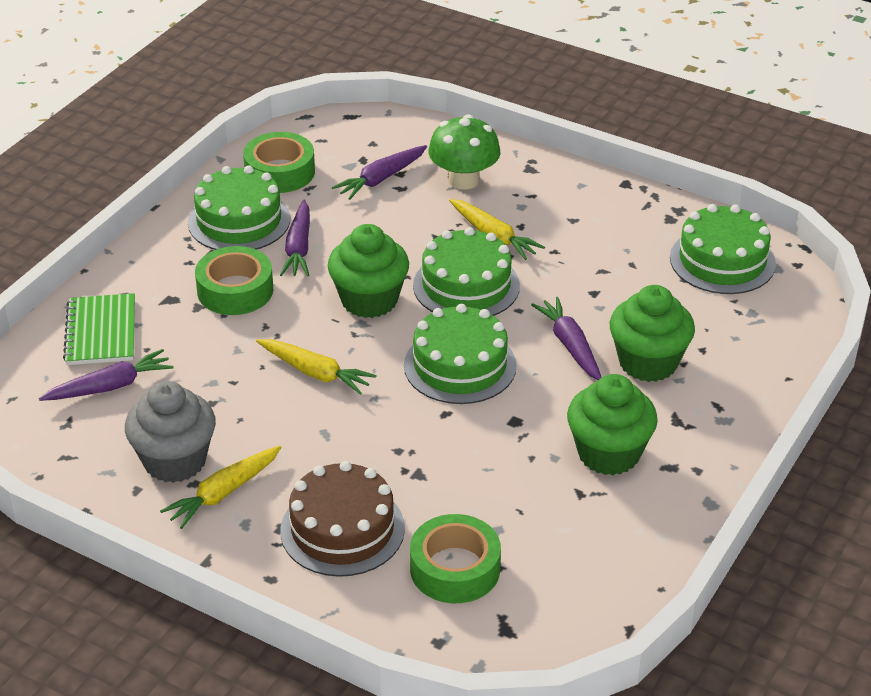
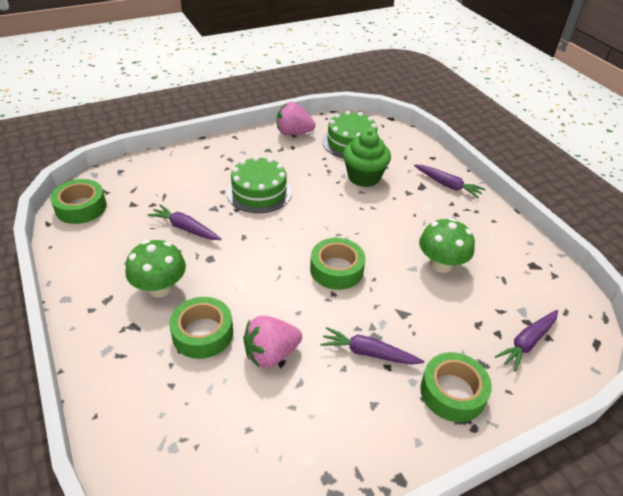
brown cake: 1 -> 0
green cake: 4 -> 2
green cupcake: 3 -> 1
green mushroom: 1 -> 2
green notebook: 1 -> 0
green tape: 3 -> 4
grey cupcake: 1 -> 0
pink strawberry: 0 -> 2
yellow carrot: 3 -> 0

